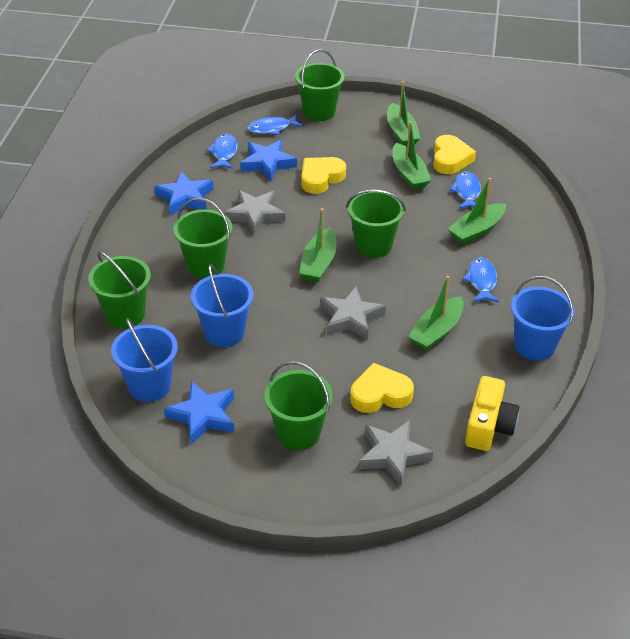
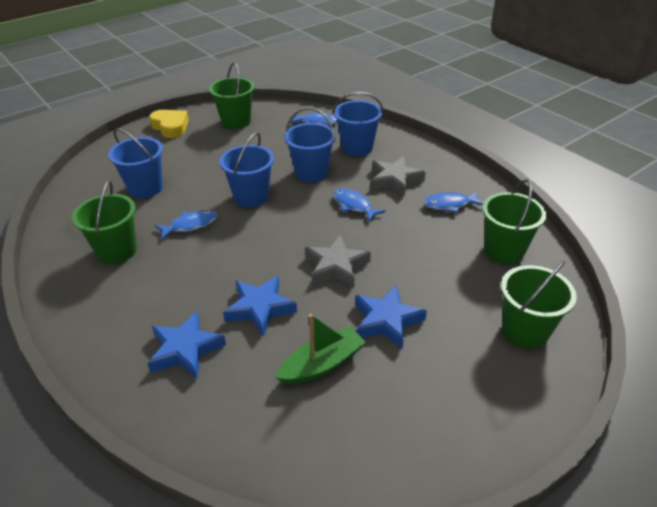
blue bucket: 3 -> 4
green boat: 5 -> 1
green bucket: 5 -> 4
grey star: 3 -> 2
yellow camera: 1 -> 0
yellow heart: 3 -> 1

